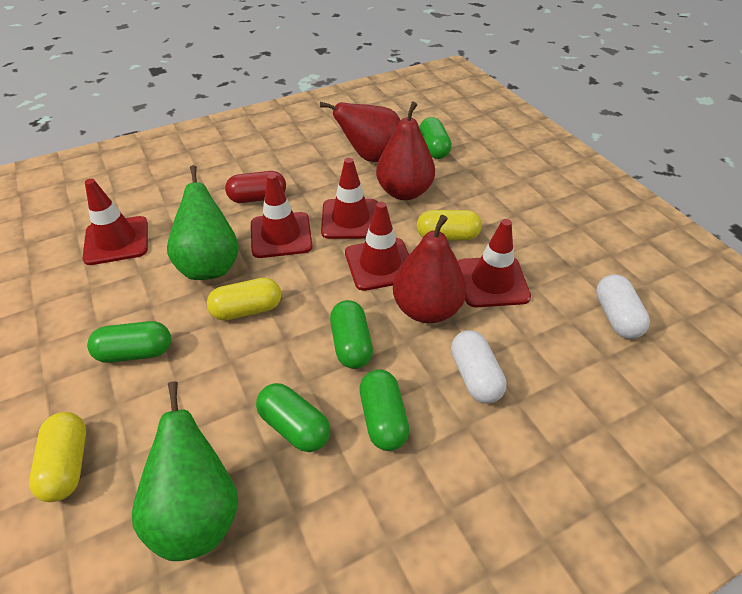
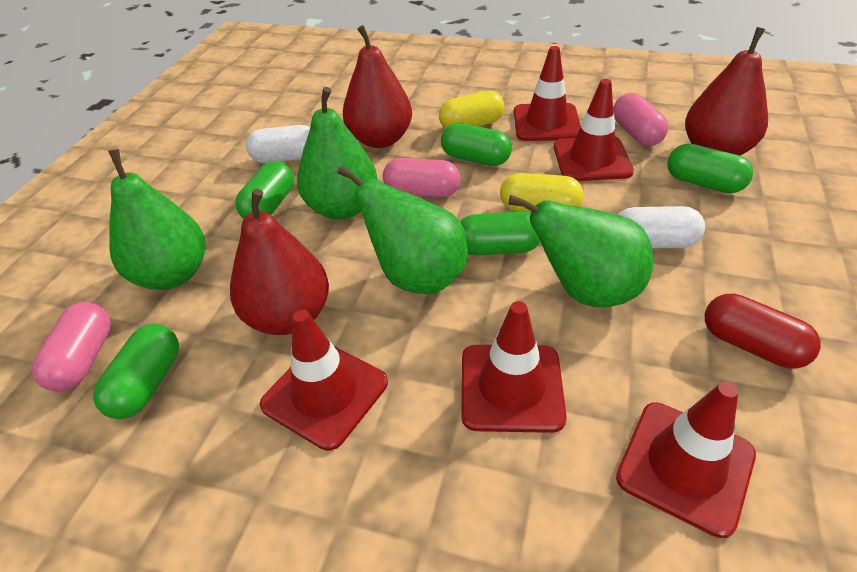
green pear: 2 -> 4
pink capsule: 0 -> 3
yellow capsule: 3 -> 2

